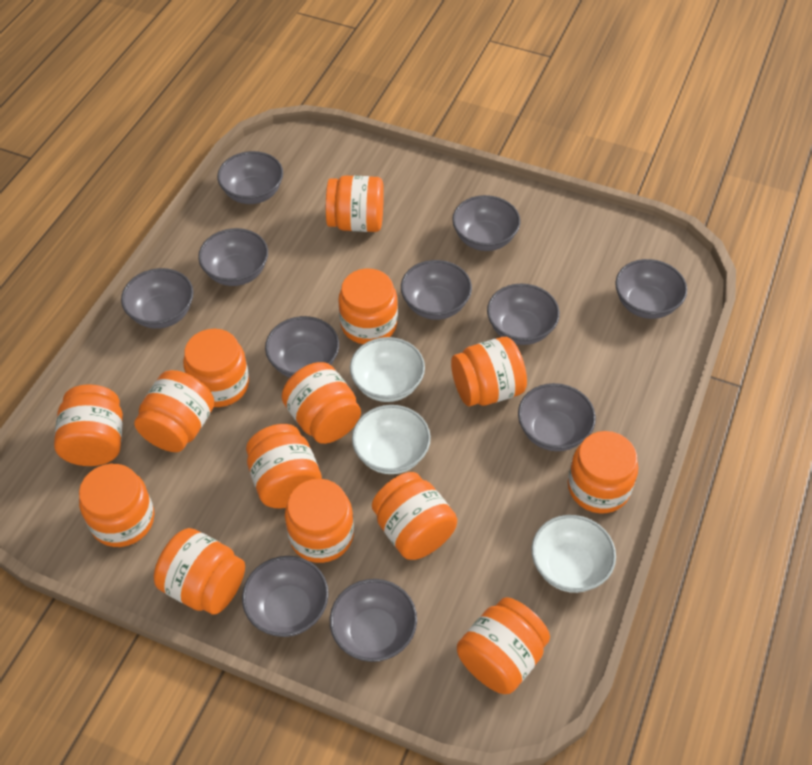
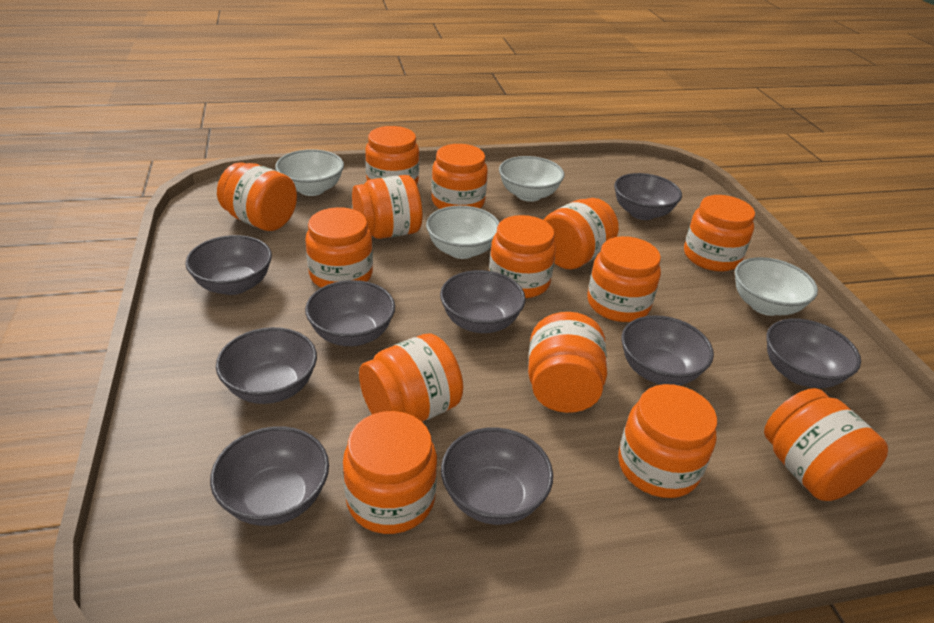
grey bowl: 11 -> 9
white bowl: 3 -> 4

